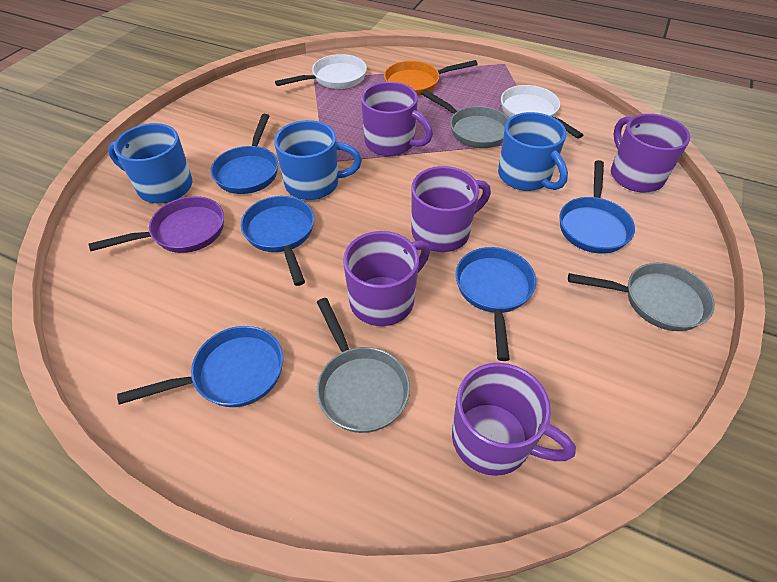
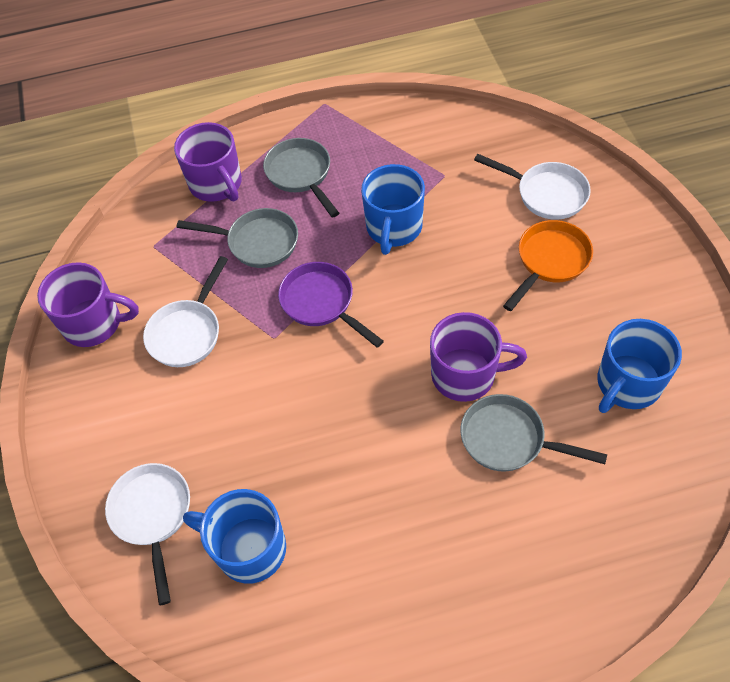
blue pan: 5 -> 0
purple mug: 5 -> 3
white pan: 2 -> 3

